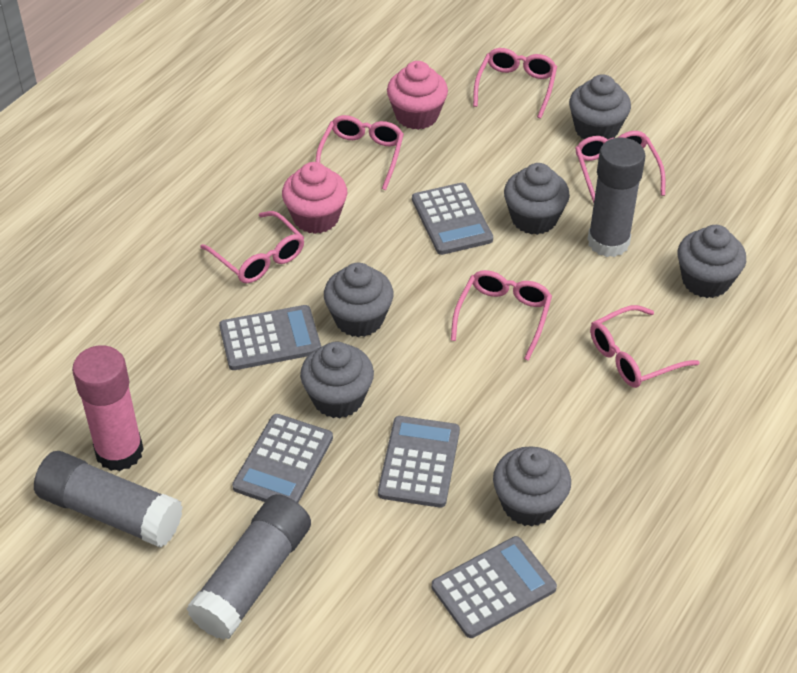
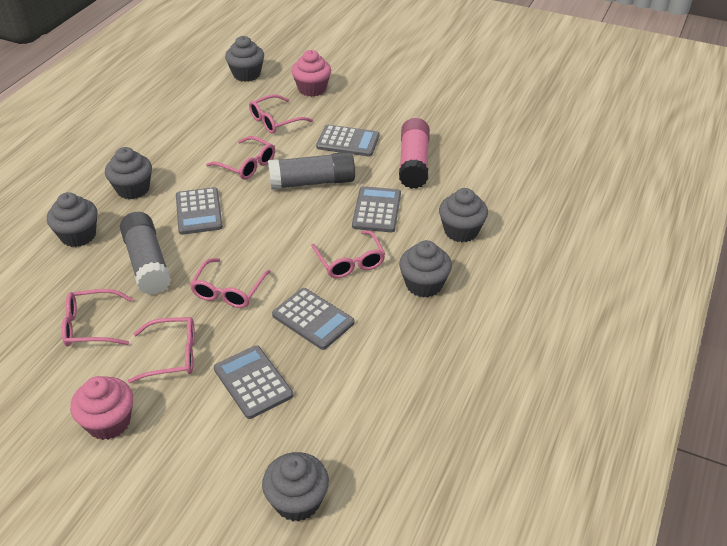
grey glue stick: 3 -> 2

